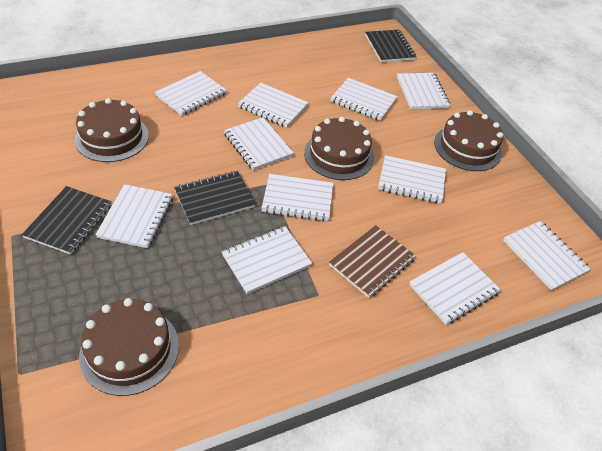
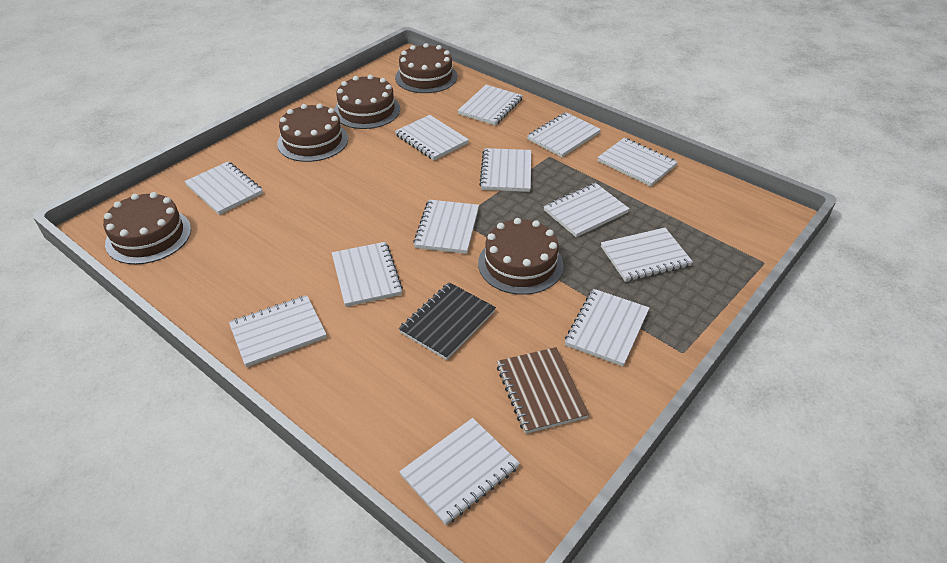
black notebook: 3 -> 1
brown cake: 4 -> 5
white notebook: 11 -> 13

